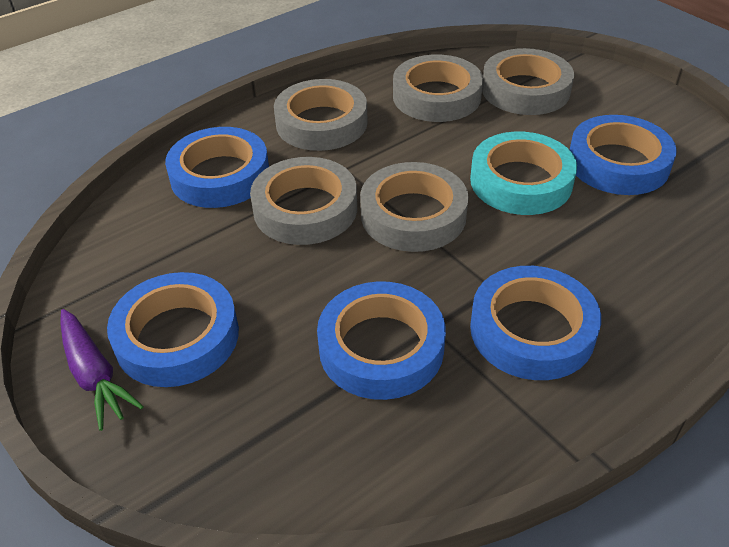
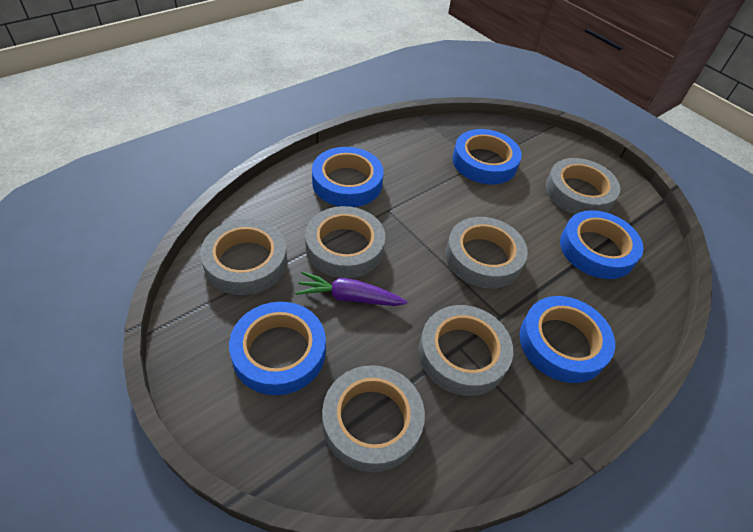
grey tape: 5 -> 6
turquoise tape: 1 -> 0

